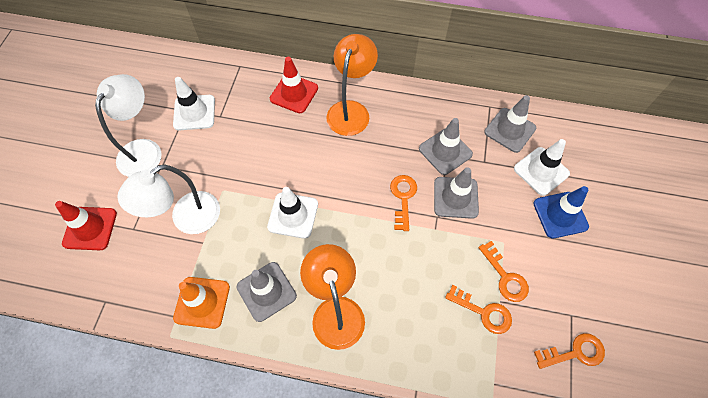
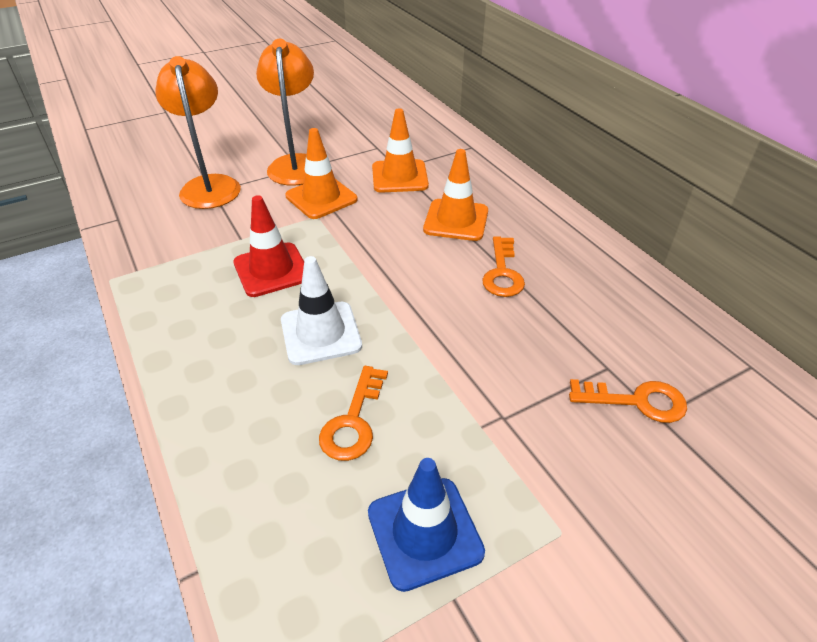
grey traffic cone: 4 -> 0
orange key: 4 -> 3
orange traffic cone: 1 -> 3
red traffic cone: 2 -> 1
white lamp: 2 -> 0
white traffic cone: 3 -> 1

